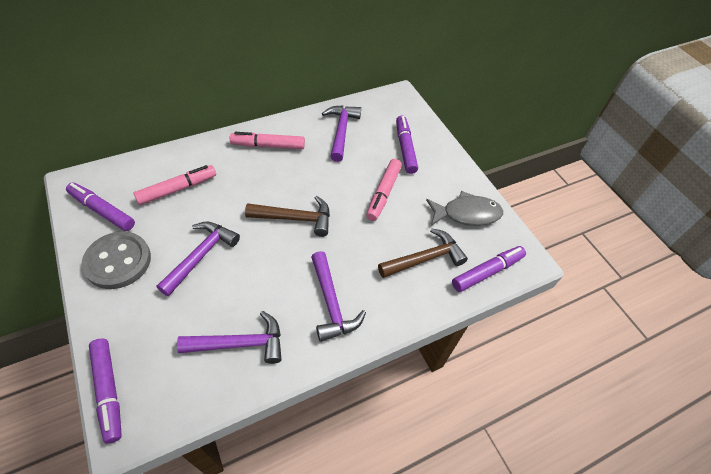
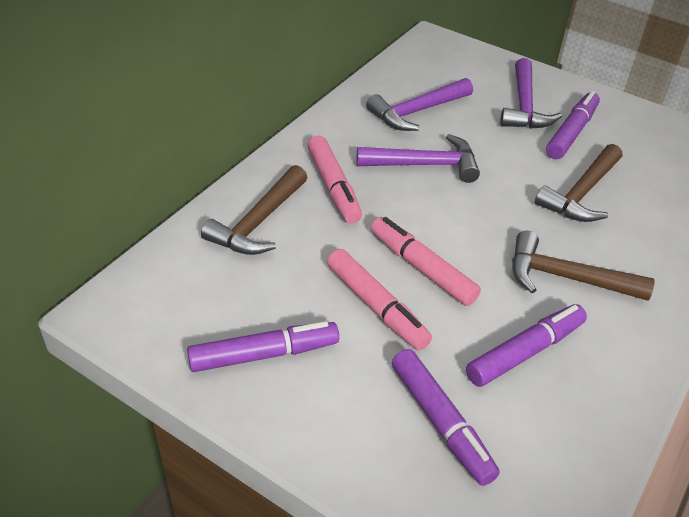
brown hammer: 2 -> 3
grey button: 1 -> 0
grey fish: 1 -> 0
purple hammer: 4 -> 3

